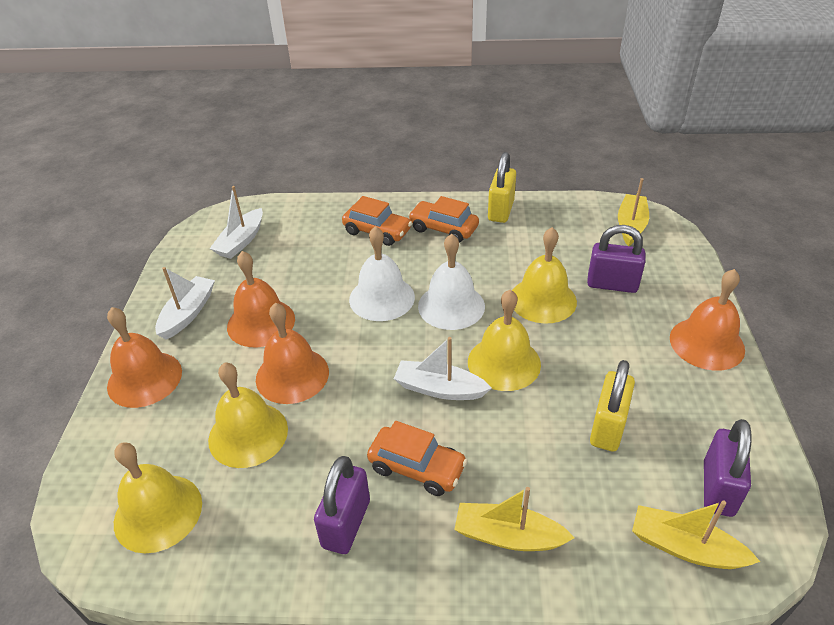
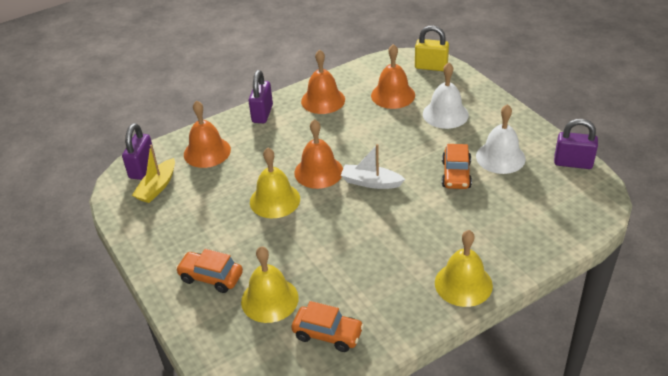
white boat: 3 -> 1
yellow bell: 4 -> 3
yellow boat: 3 -> 1
yellow padlock: 2 -> 1

